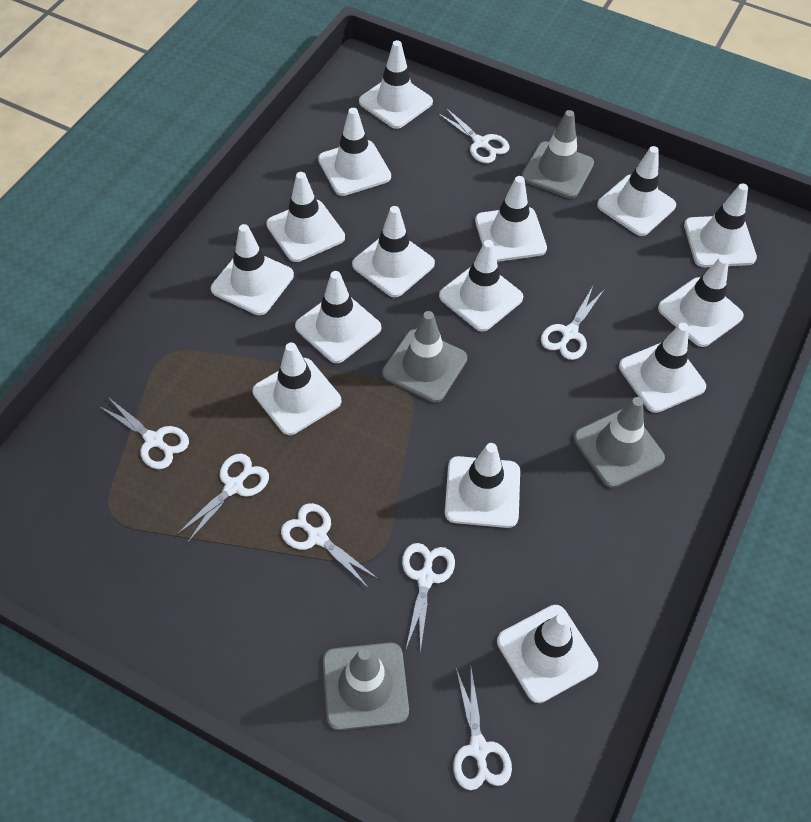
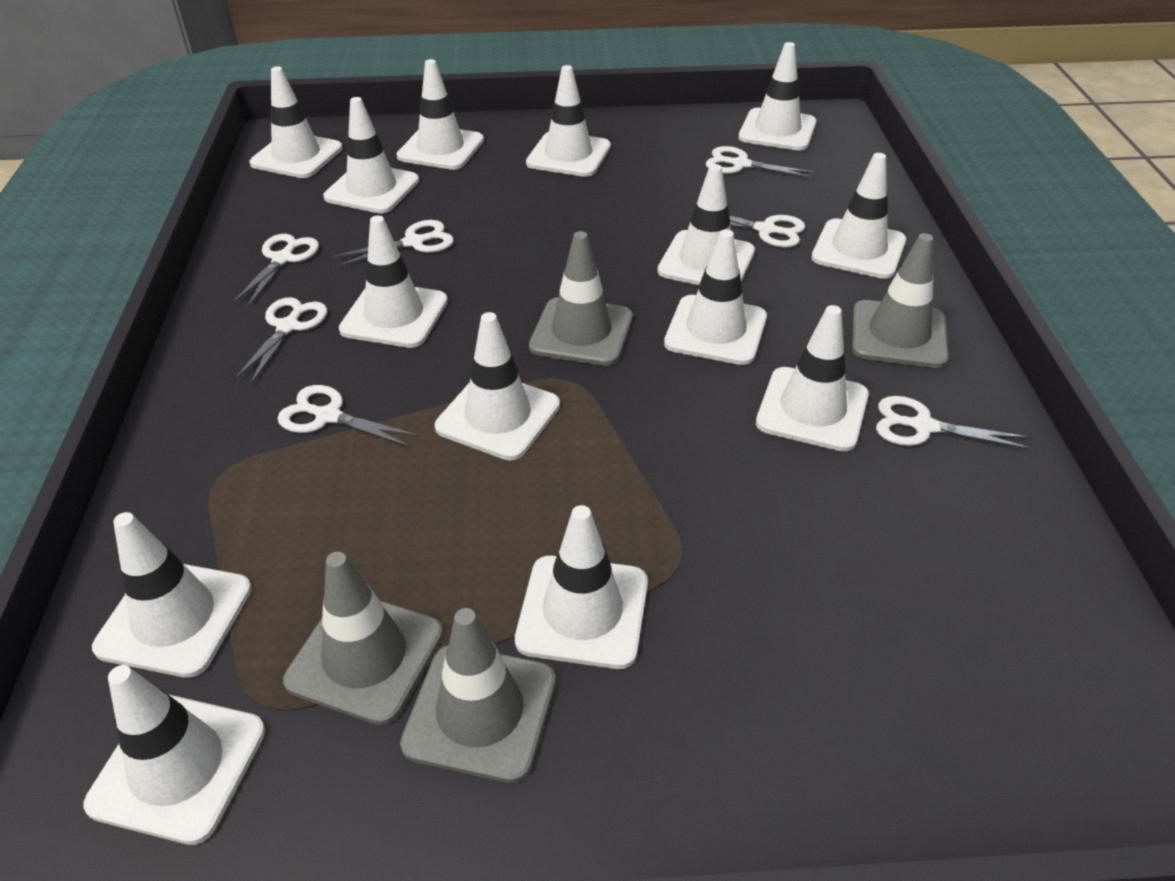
white traffic cone: 15 -> 14

